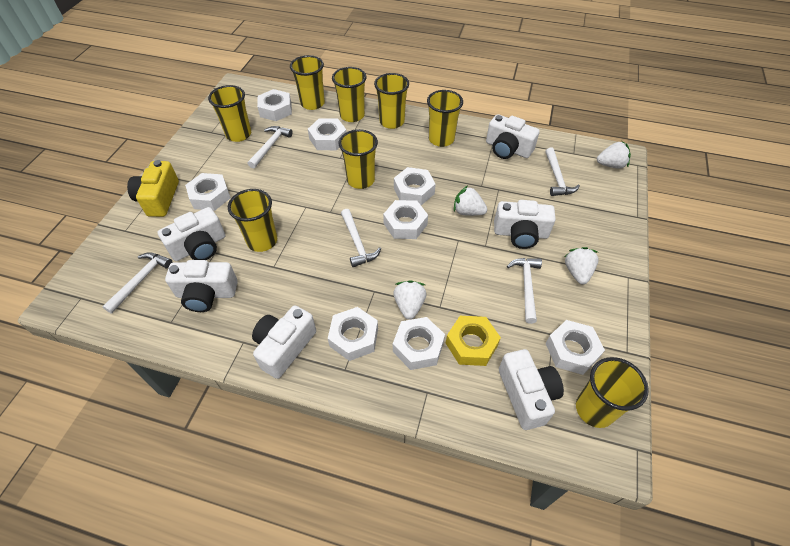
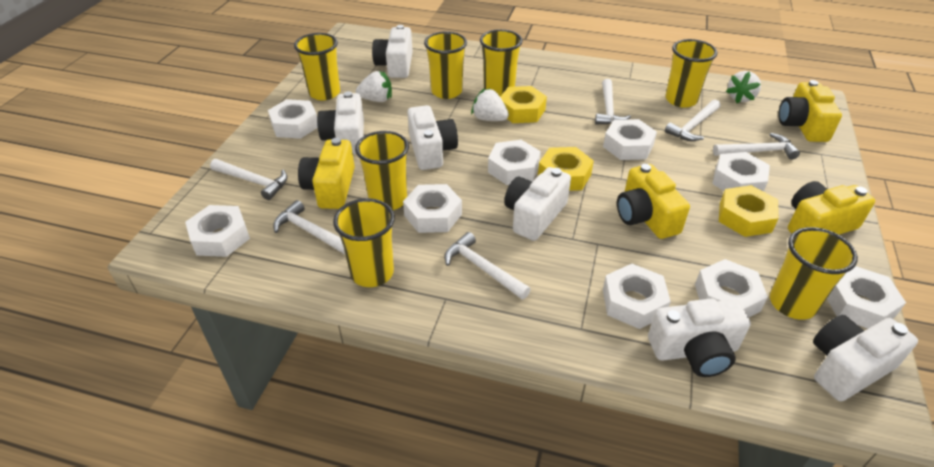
white hammer: 5 -> 6
white nut: 8 -> 9
white strawberry: 4 -> 3
yellow camera: 1 -> 4
yellow cup: 8 -> 7
yellow nut: 1 -> 3

